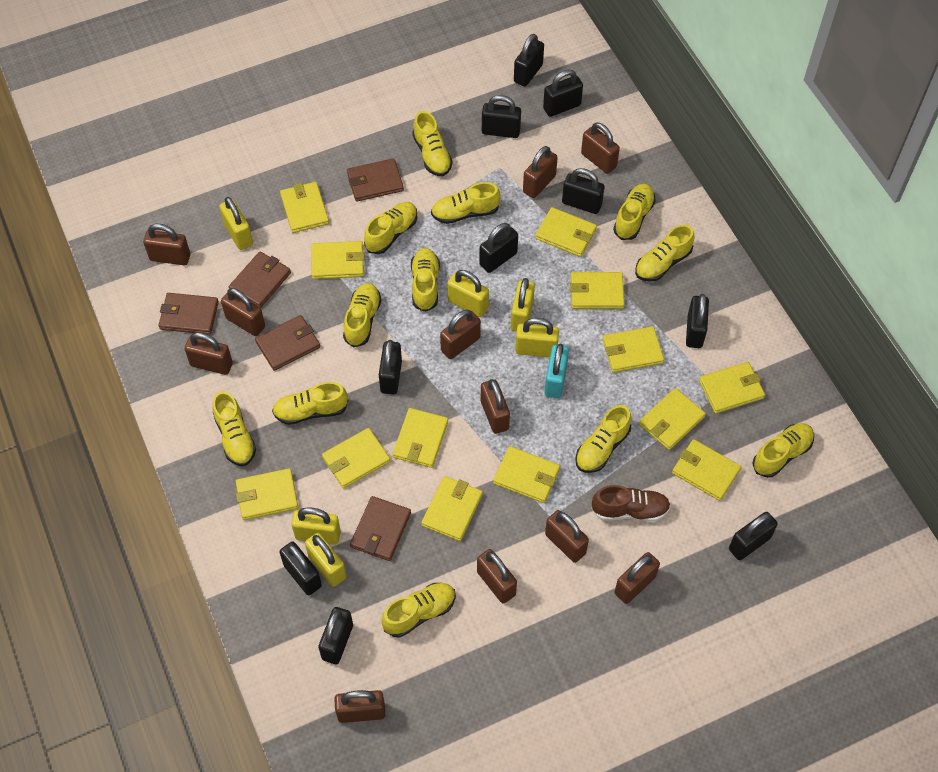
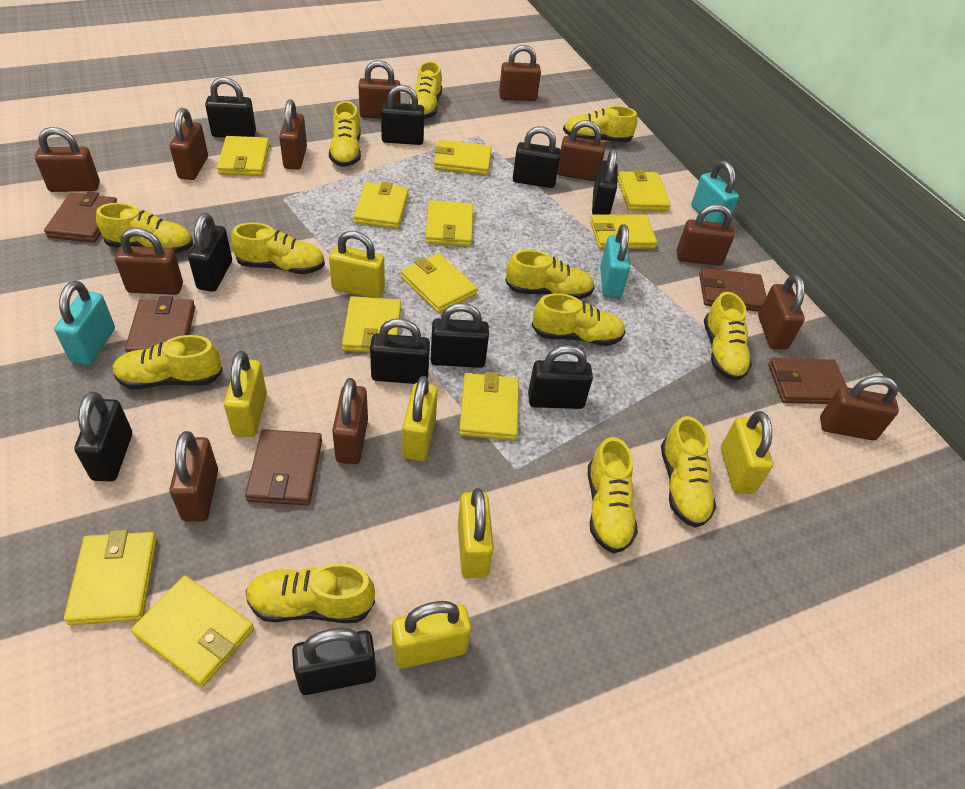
brown padlock: 11 -> 12
brown shoe: 1 -> 0
turquoise padlock: 1 -> 3
yellow wallet: 13 -> 11

